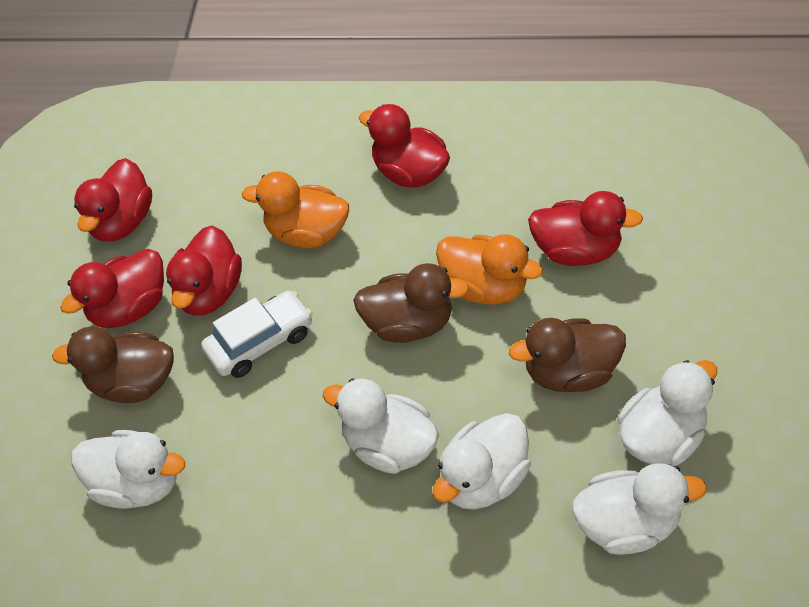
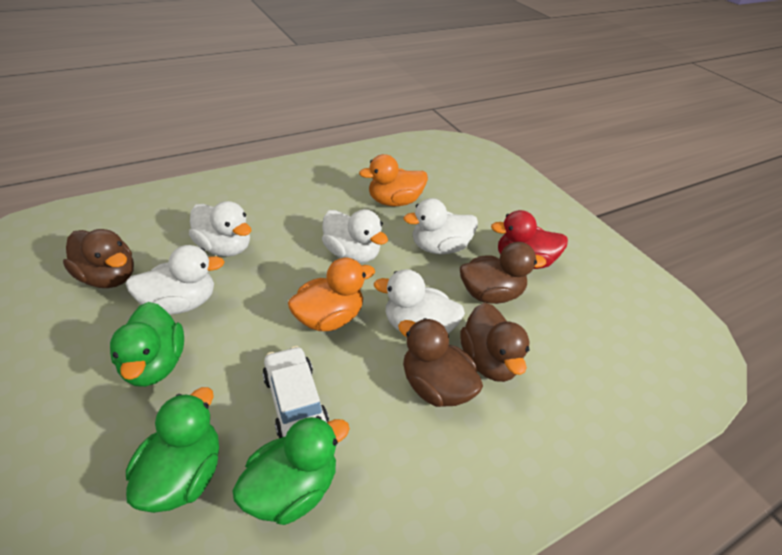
brown duck: 3 -> 4
green duck: 0 -> 3
red duck: 5 -> 1

